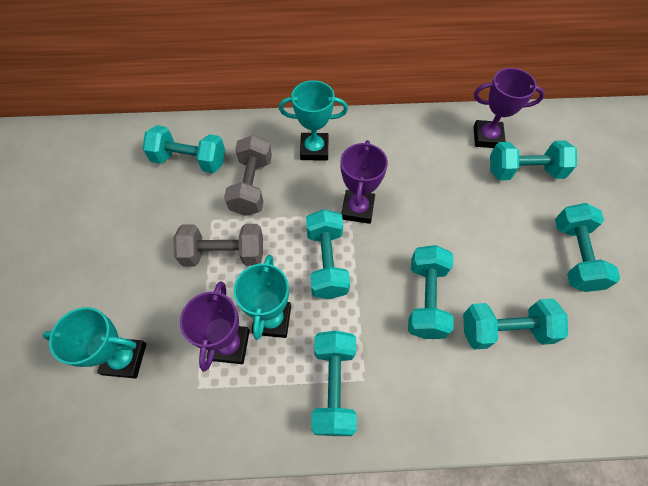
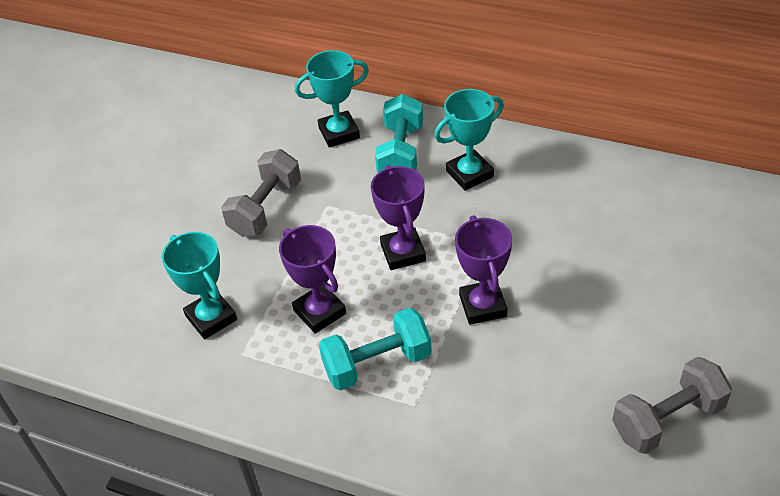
turquoise dumbbell: 7 -> 2

